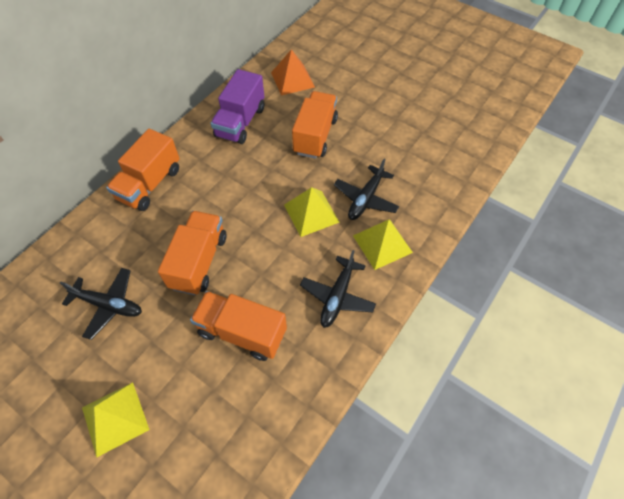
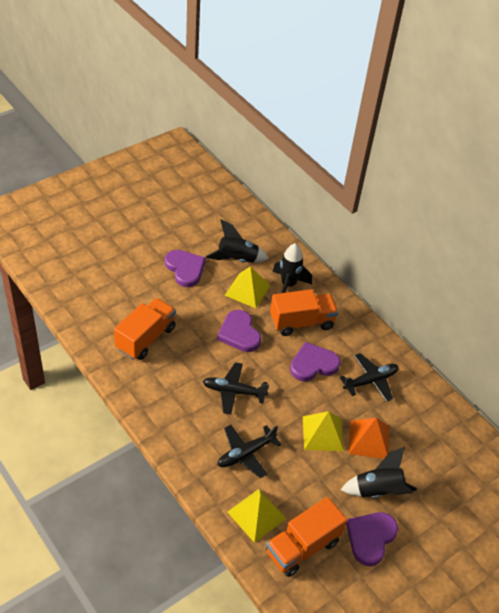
black rocket: 0 -> 3
orange truck: 4 -> 3
purple heart: 0 -> 4
purple truck: 1 -> 0

